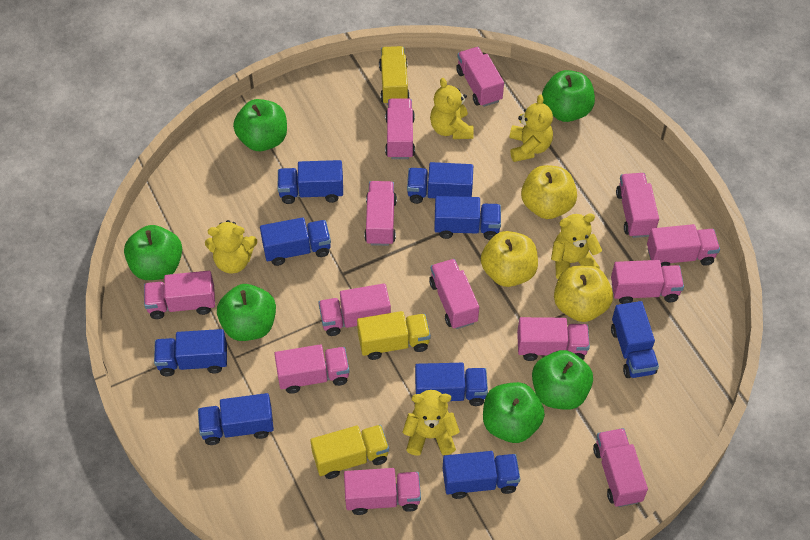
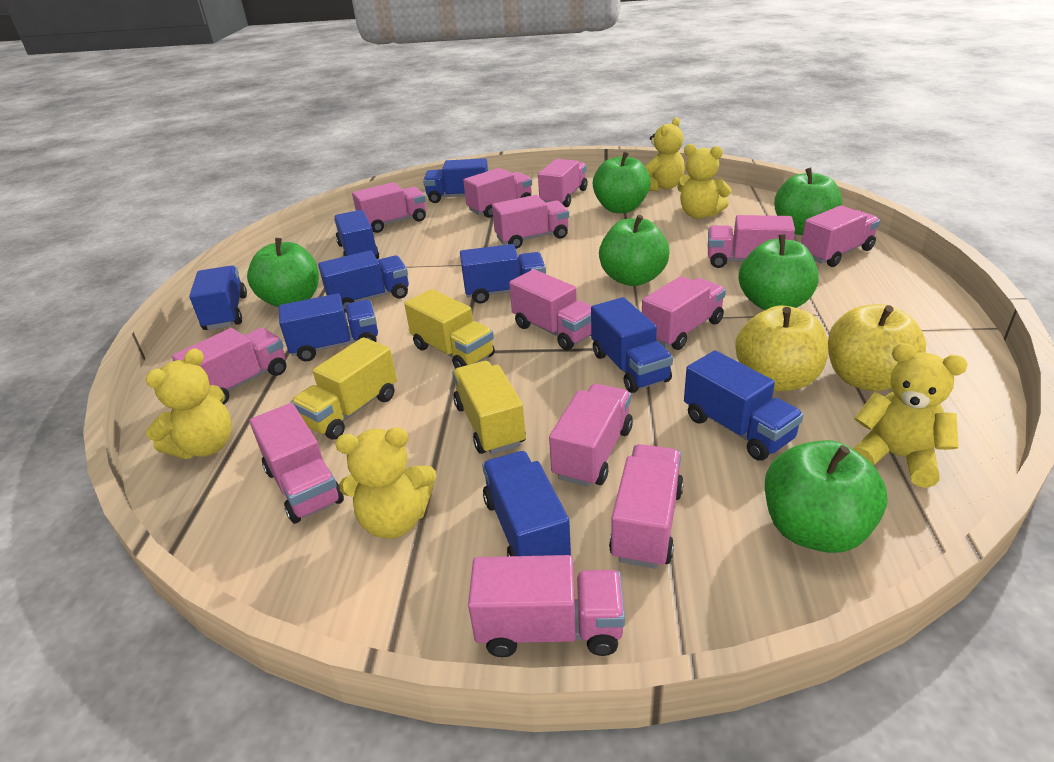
yellow apple: 3 -> 2

